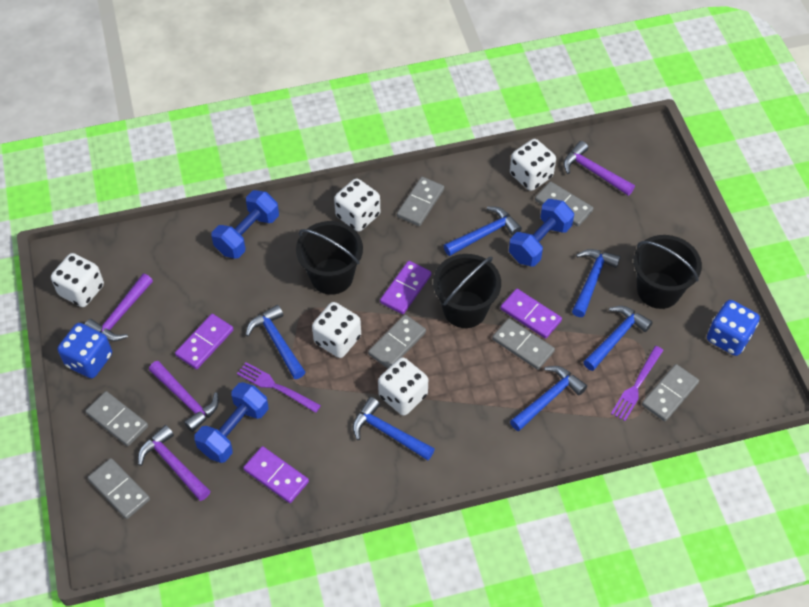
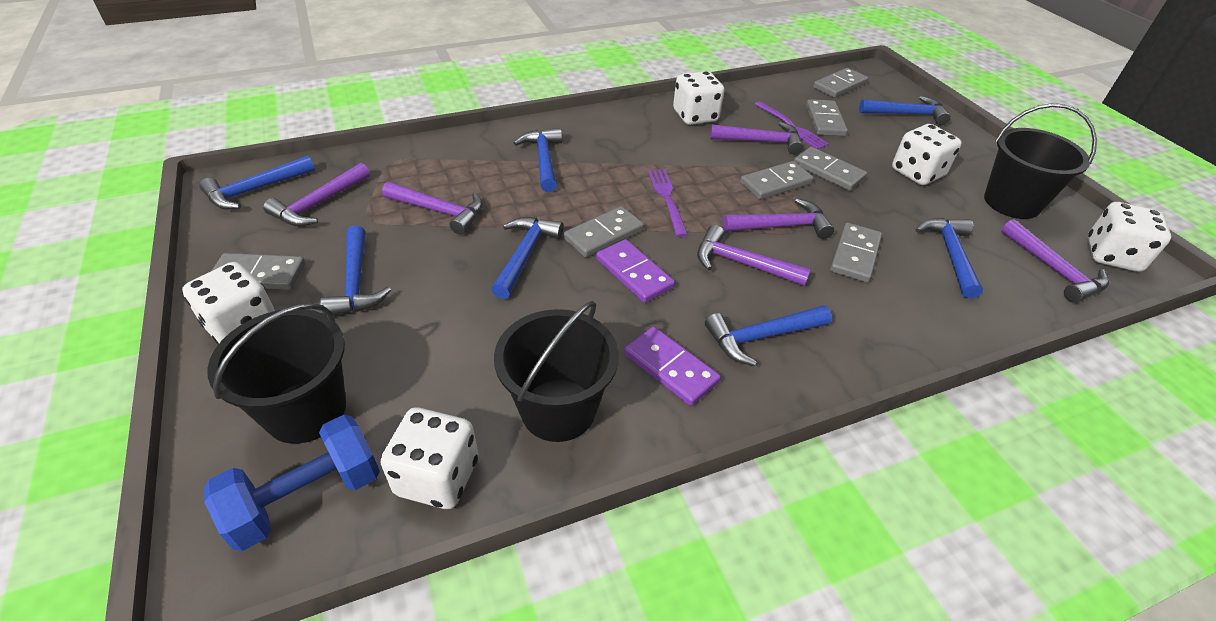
blue dice: 2 -> 0
blue dumbbell: 3 -> 1
blue hammer: 6 -> 7
purple domino: 4 -> 2
purple hammer: 4 -> 6

